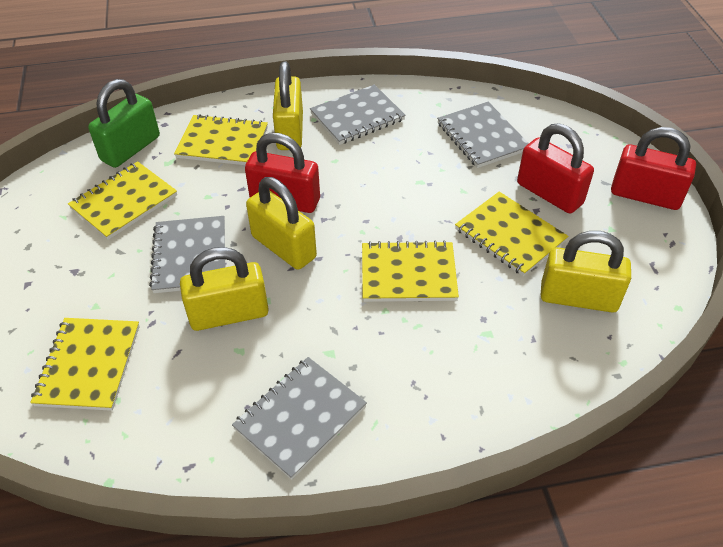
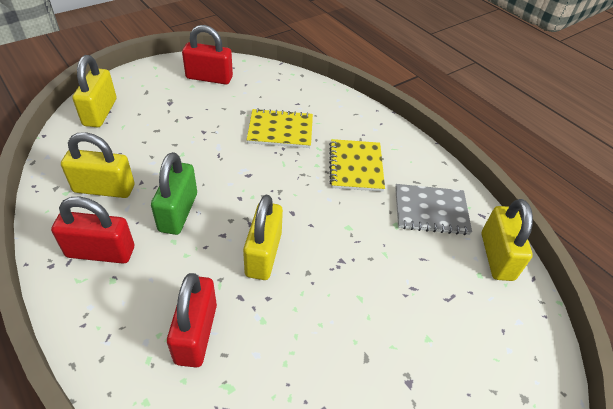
grey notebook: 4 -> 1
yellow notebook: 5 -> 2

